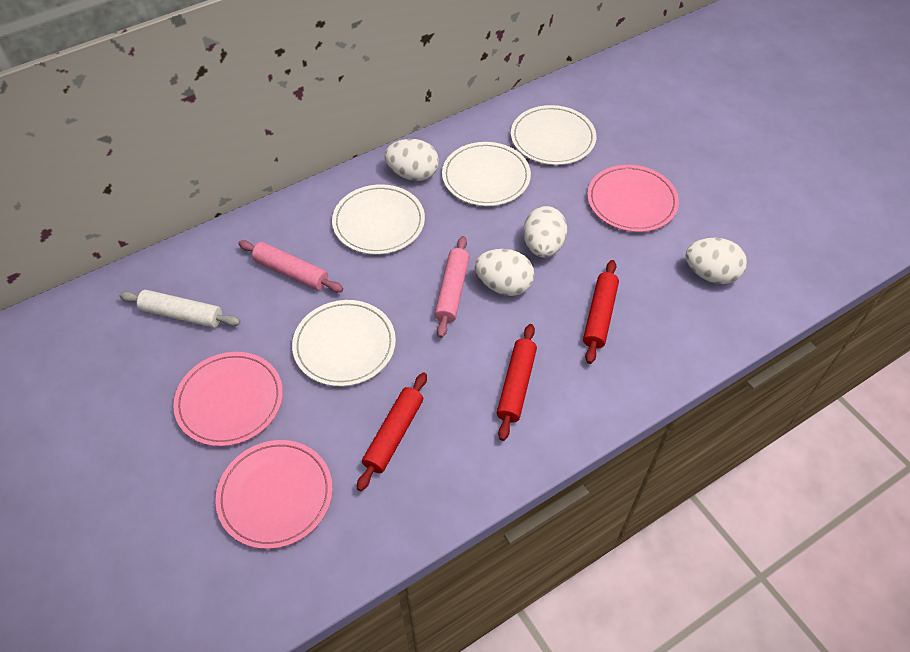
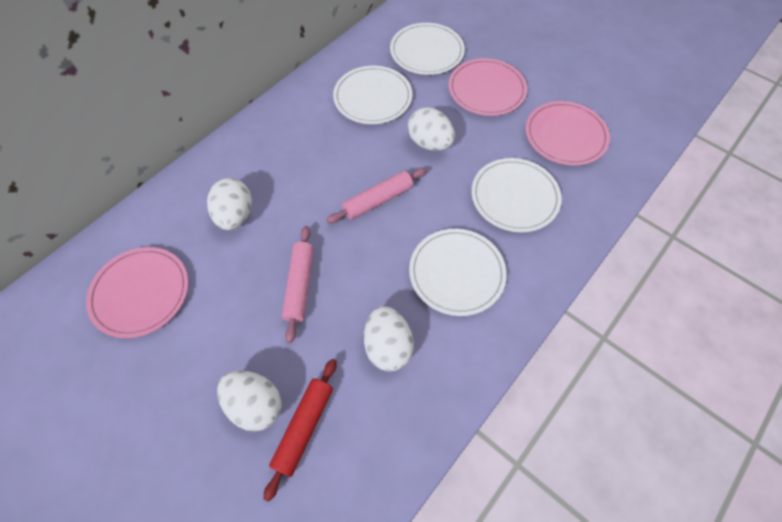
red rolling pin: 3 -> 1
white rolling pin: 1 -> 0

